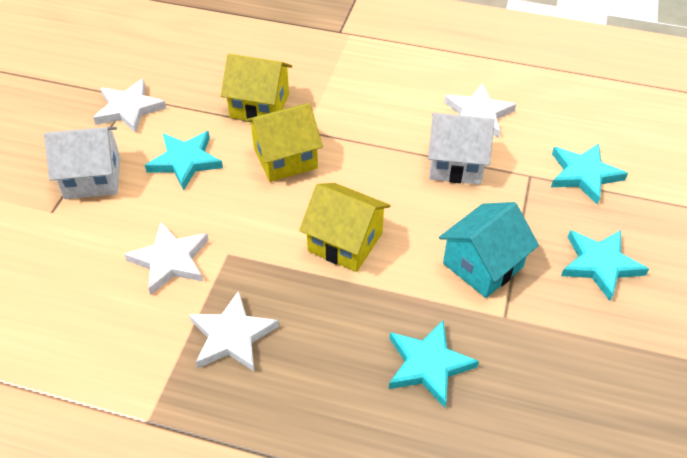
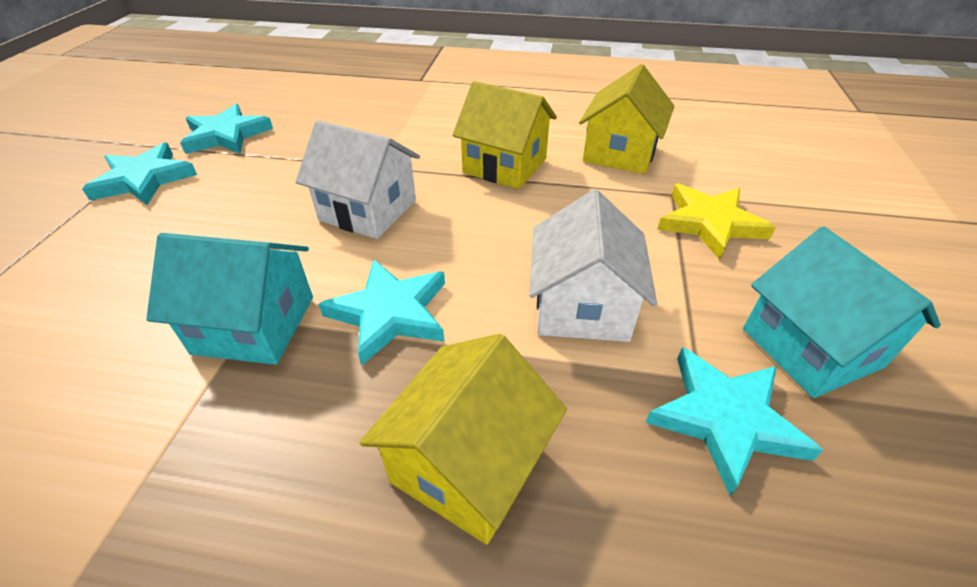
turquoise house: 1 -> 2
white star: 4 -> 0
yellow star: 0 -> 1

